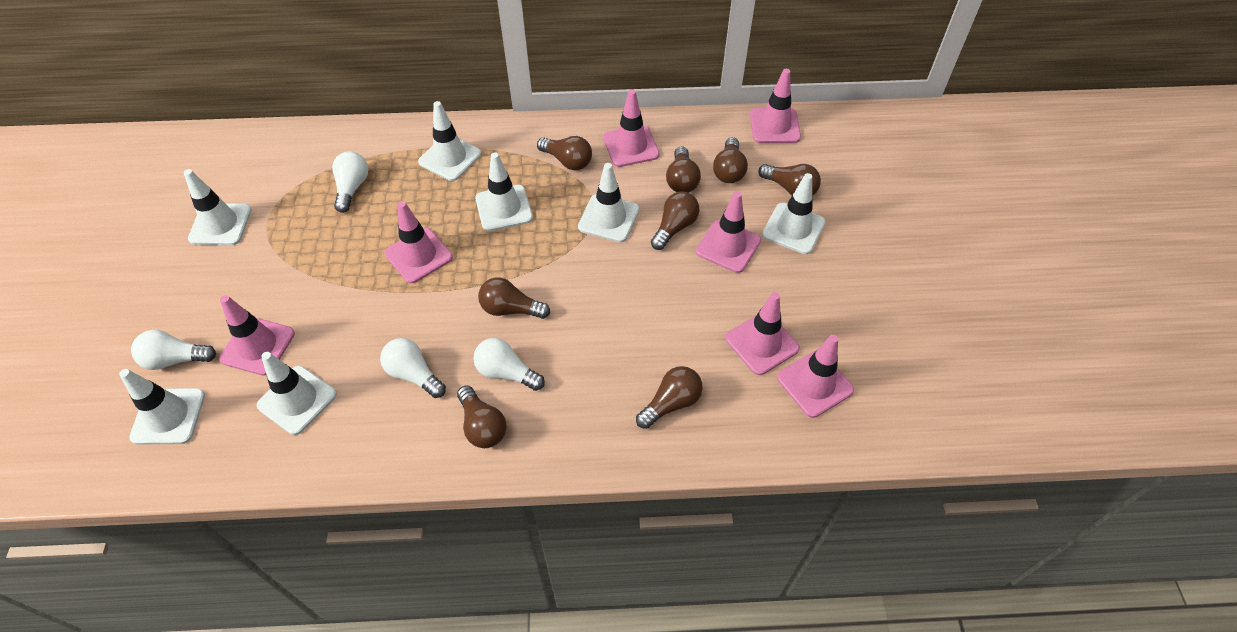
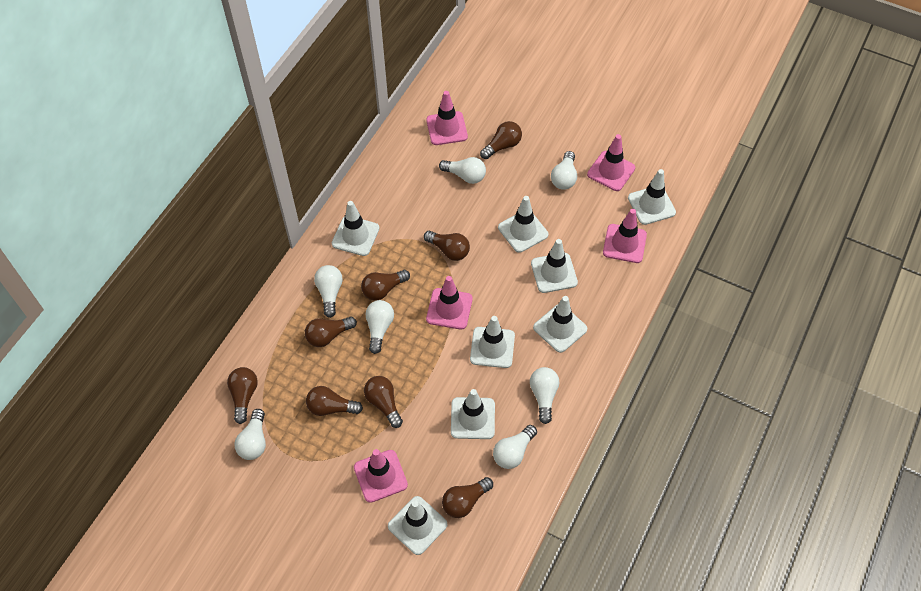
pink traffic cone: 7 -> 5
white light bulb: 4 -> 7
white traffic cone: 7 -> 8

